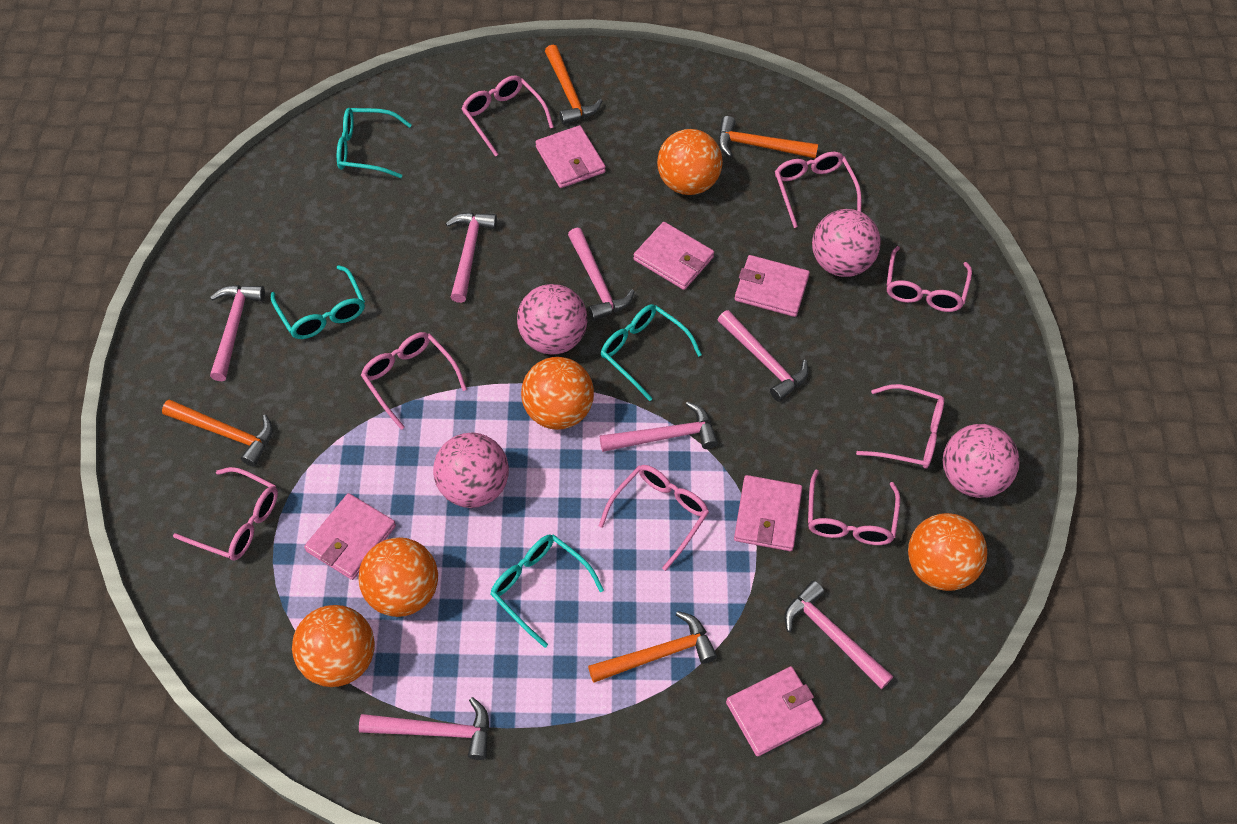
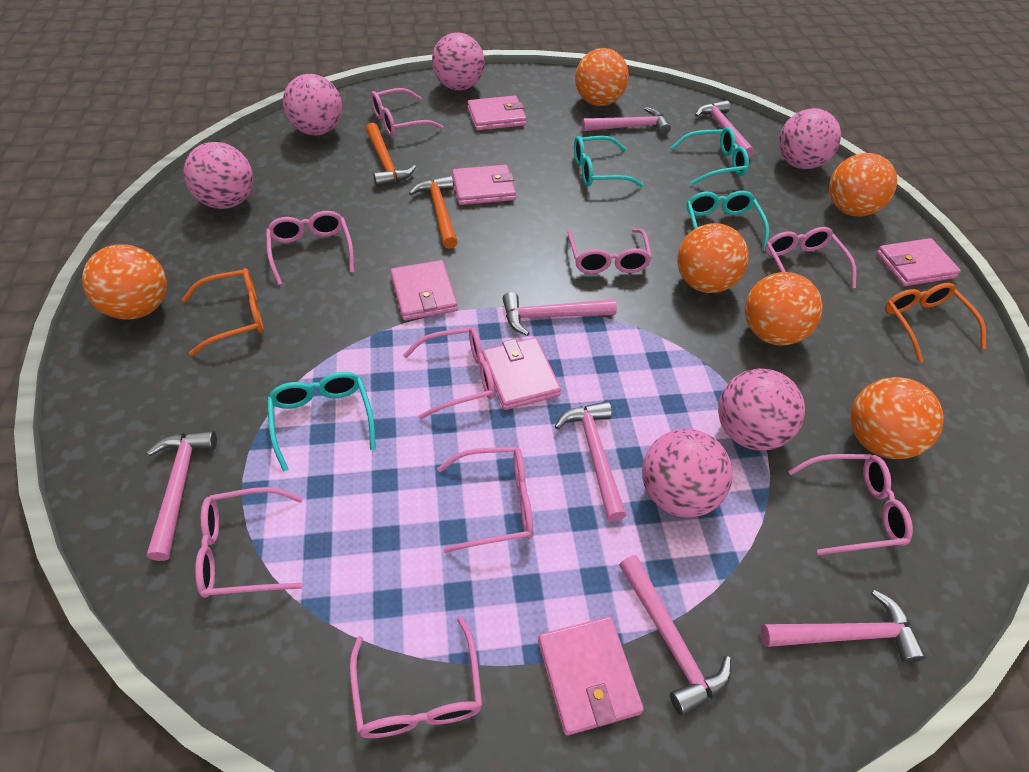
orange ball: 5 -> 6
orange glasses: 0 -> 2
orange hammer: 4 -> 2
pink ball: 4 -> 6
pink glasses: 8 -> 9

